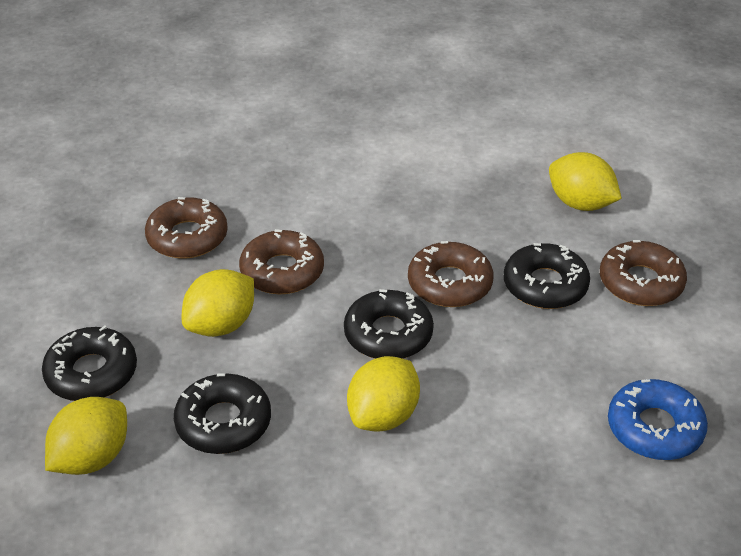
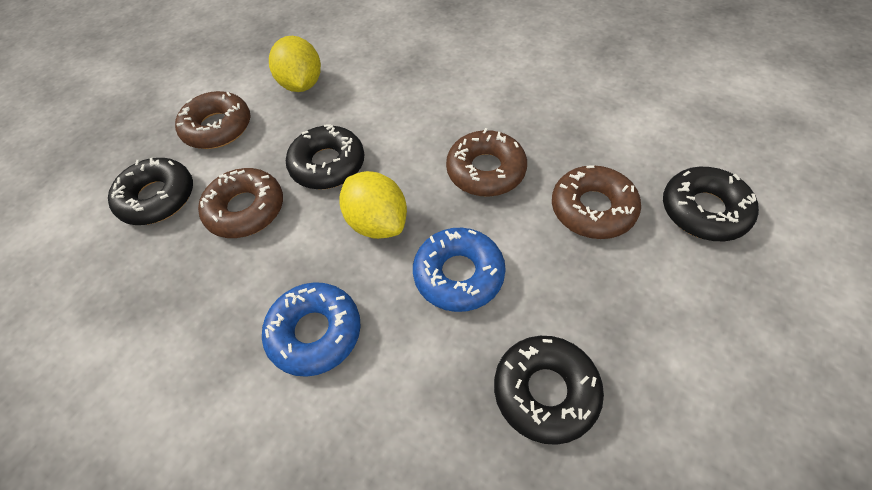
blue donut: 1 -> 2
yellow lemon: 4 -> 2

